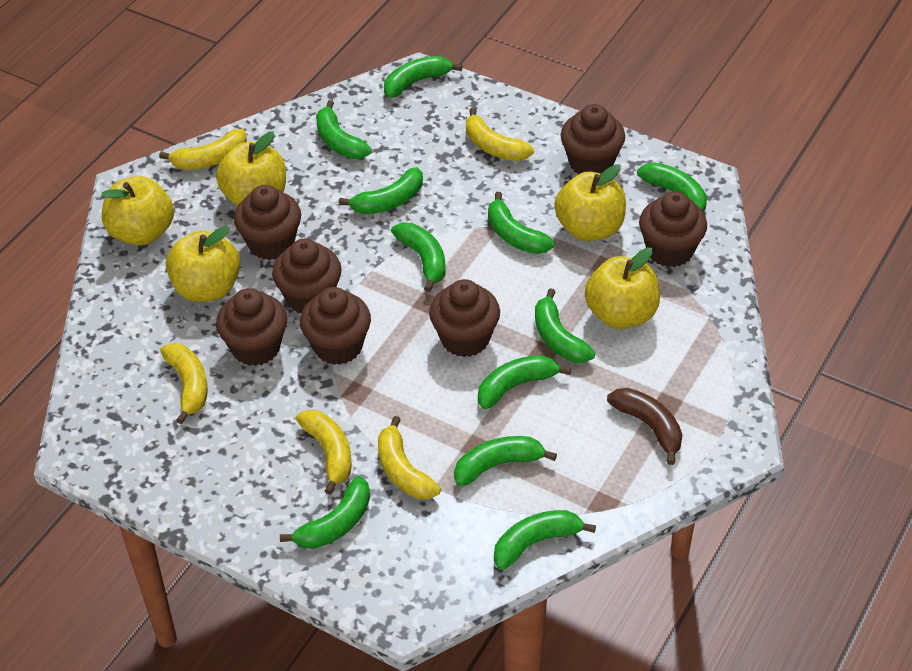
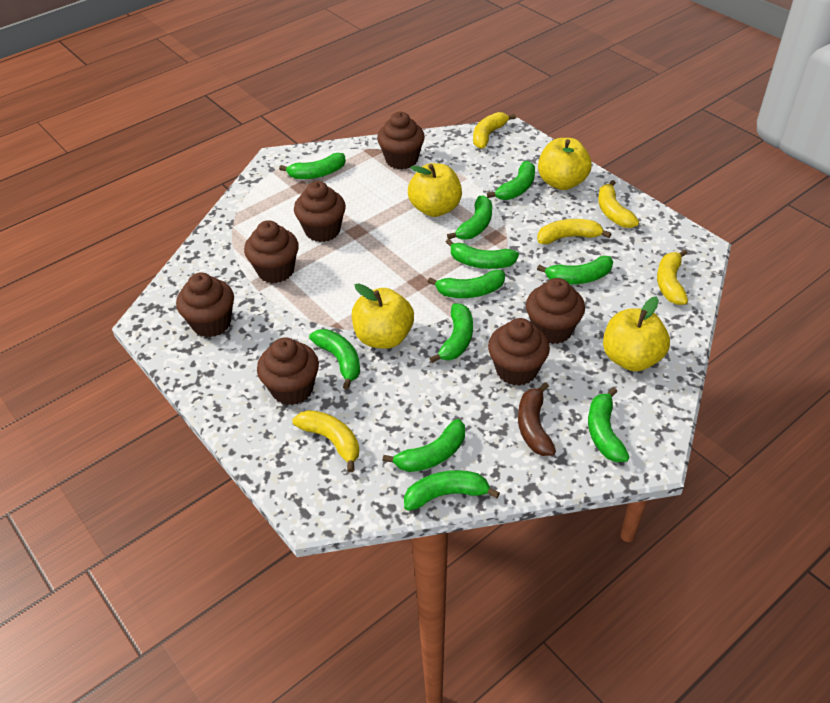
yellow apple: 5 -> 4

